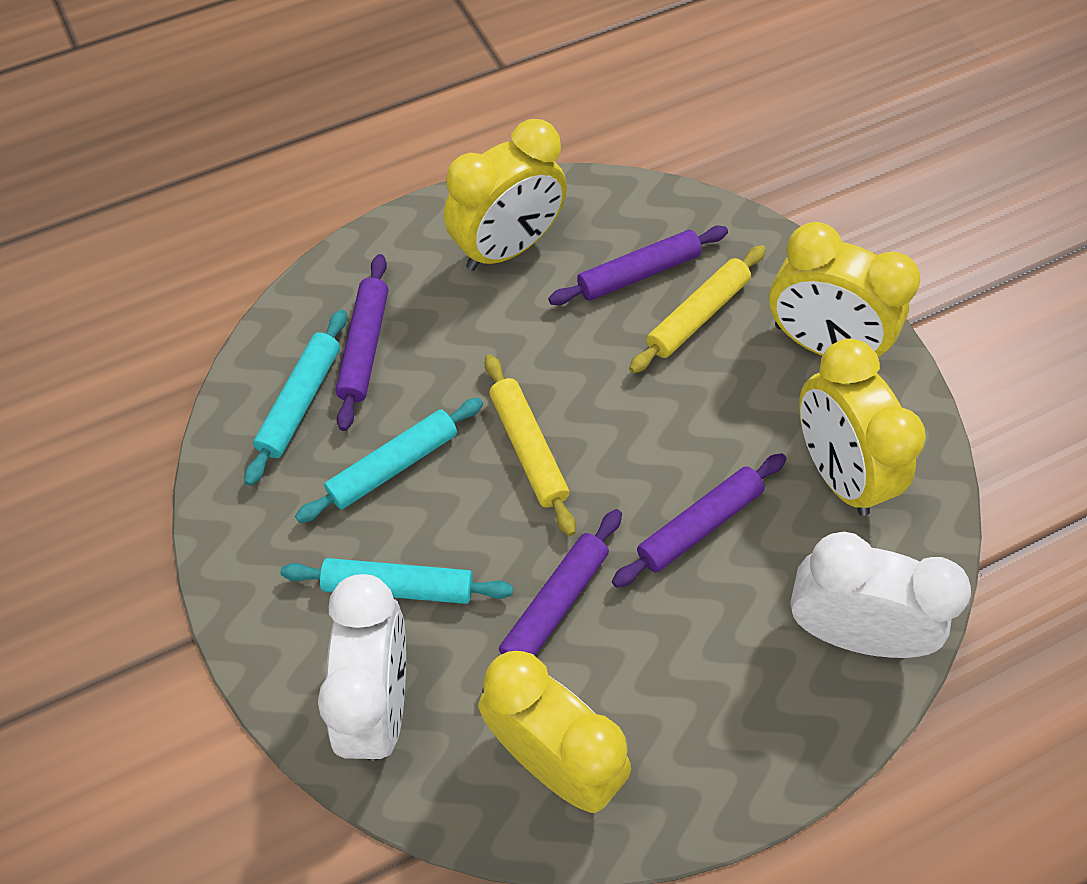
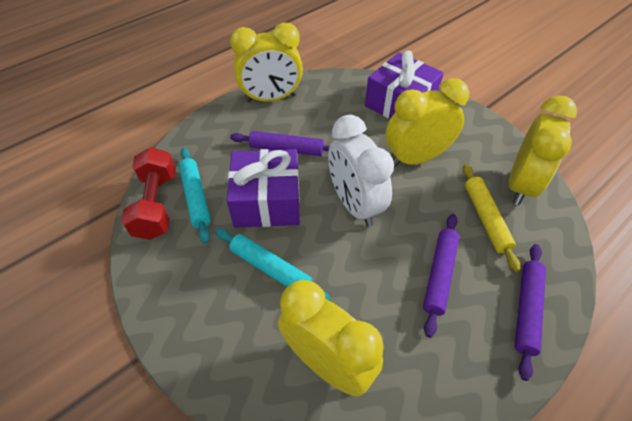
purple gift: 0 -> 2
purple rolling pin: 4 -> 3
red dumbbell: 0 -> 1
turquoise rolling pin: 3 -> 2
white clock: 2 -> 1
yellow rolling pin: 2 -> 1

